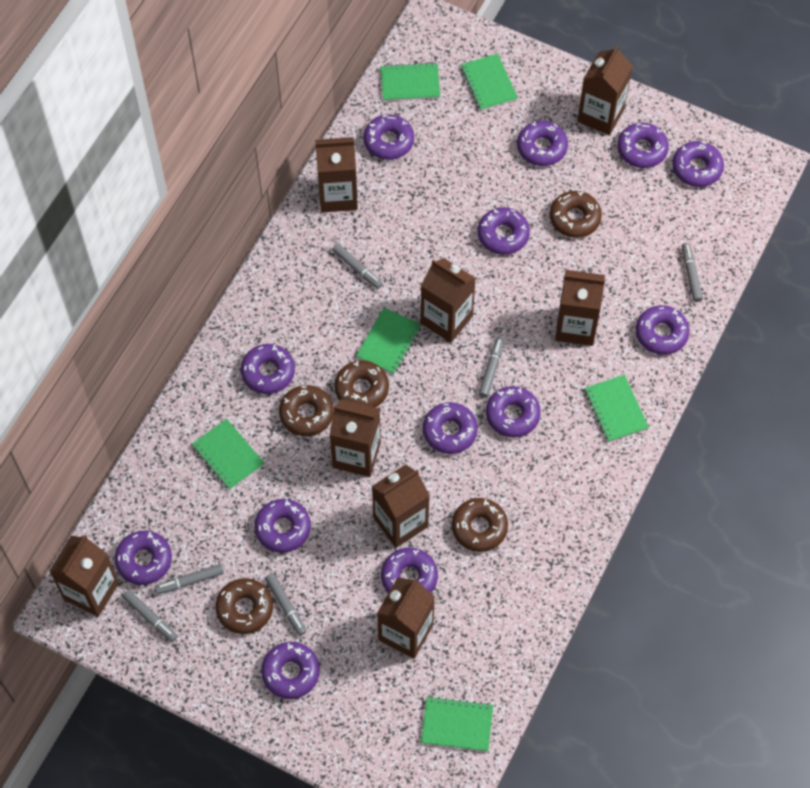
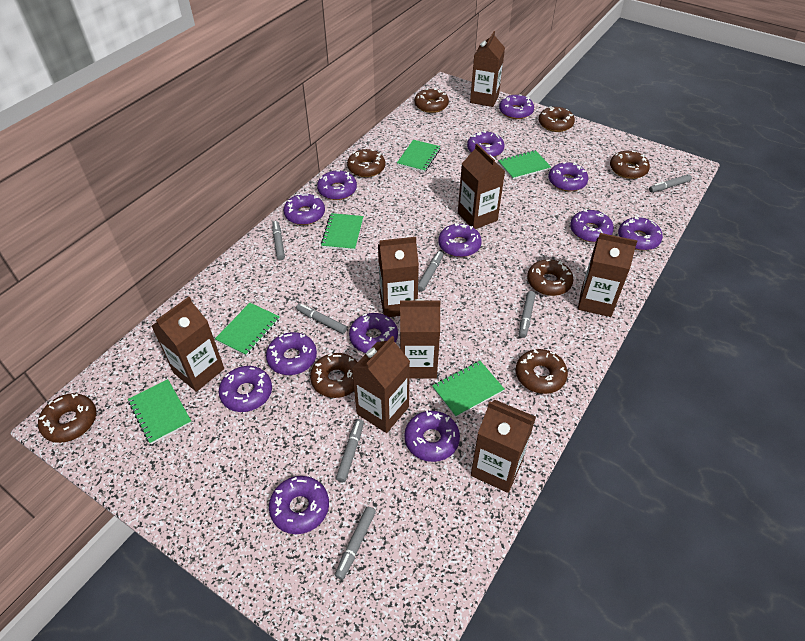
brown donut: 5 -> 8
grey marker: 6 -> 7

